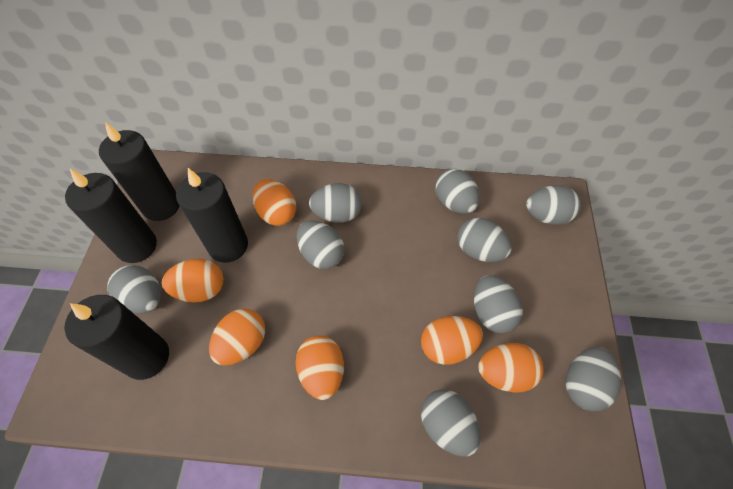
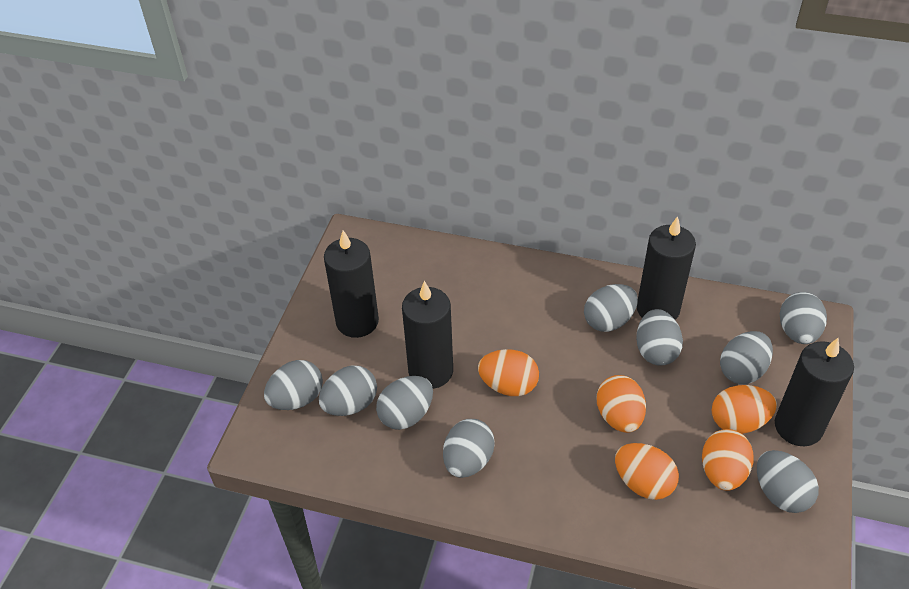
orange egg: 6 -> 5

